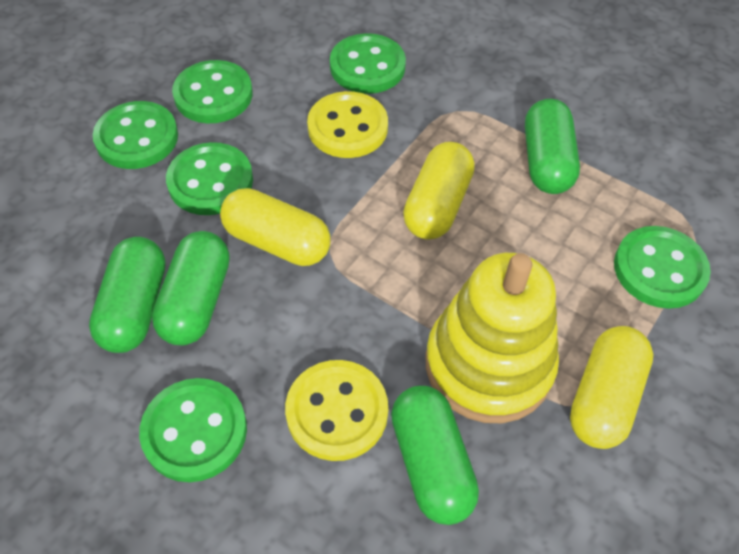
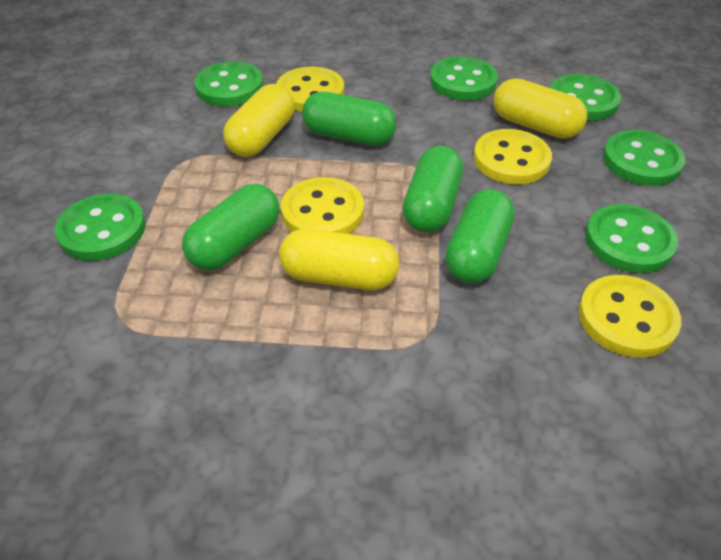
yellow button: 2 -> 4
yellow stacking toy: 1 -> 0

